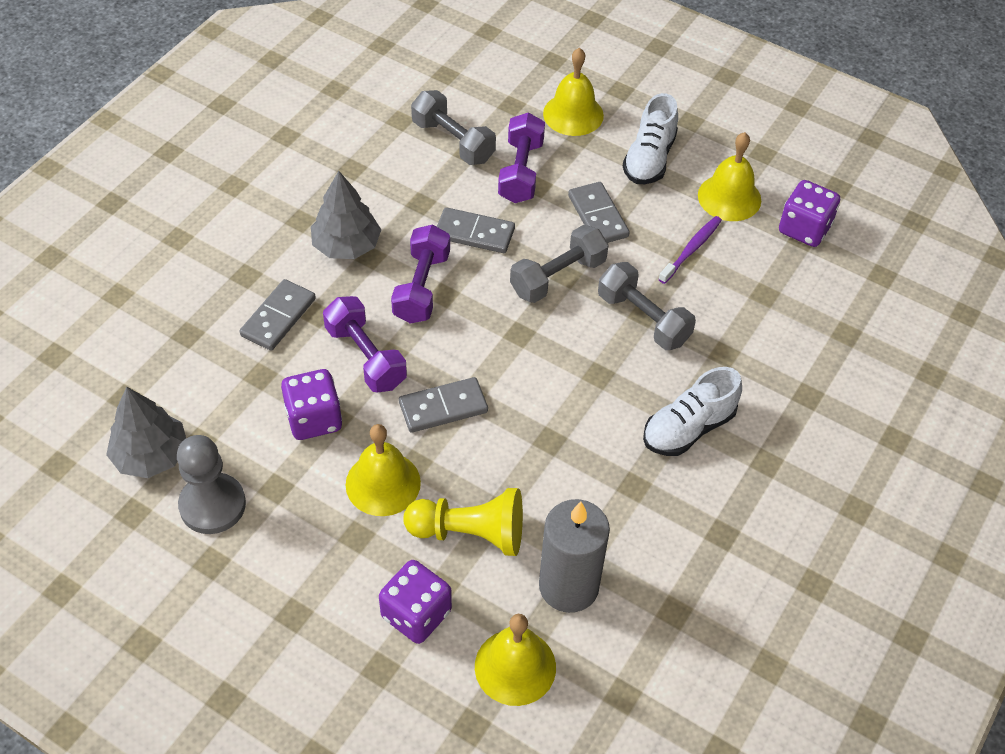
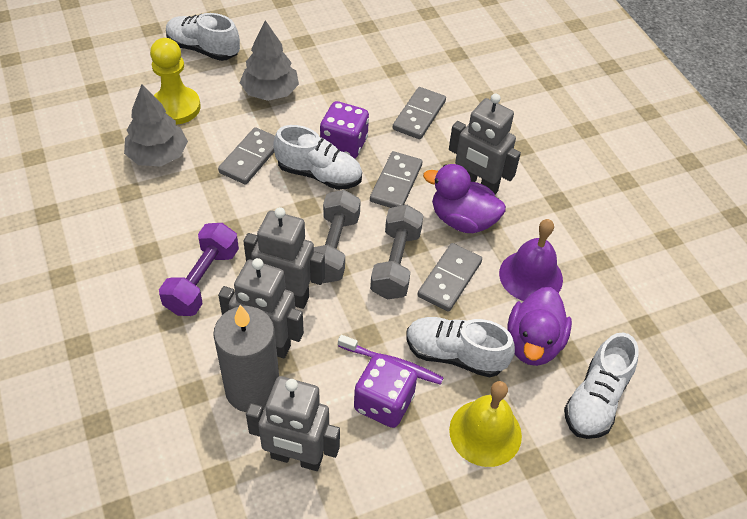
grey dumbbell: 3 -> 2
grey pawn: 1 -> 0
grey robot: 0 -> 4
purple bell: 0 -> 1
purple dice: 3 -> 2
purple duck: 0 -> 2
purple dumbbell: 3 -> 1
white shoe: 2 -> 4
yellow bell: 4 -> 1

